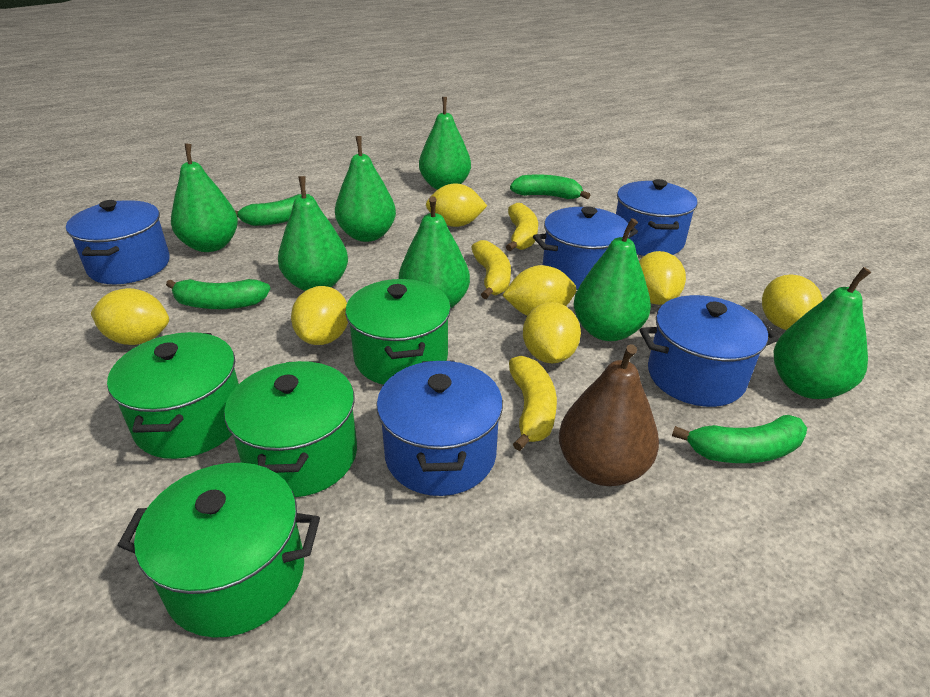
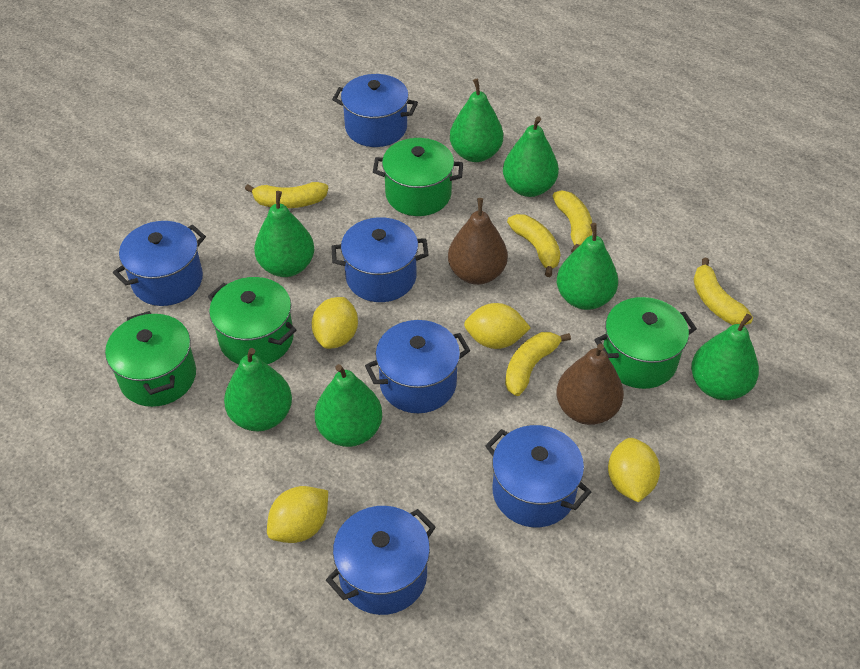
blue pot: 5 -> 6
brown pear: 1 -> 2
green banana: 4 -> 0
yellow banana: 3 -> 5
yellow lemon: 7 -> 4

